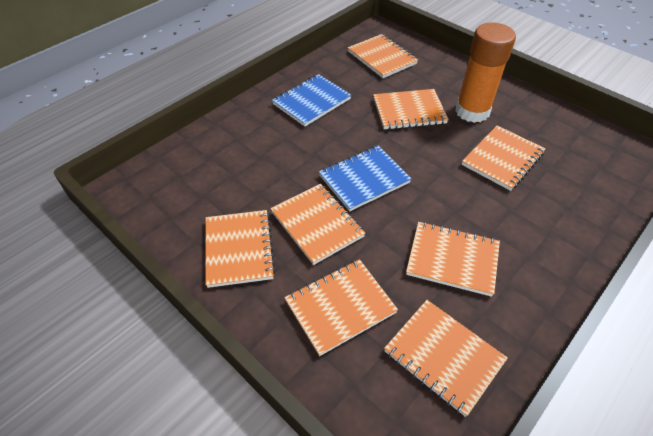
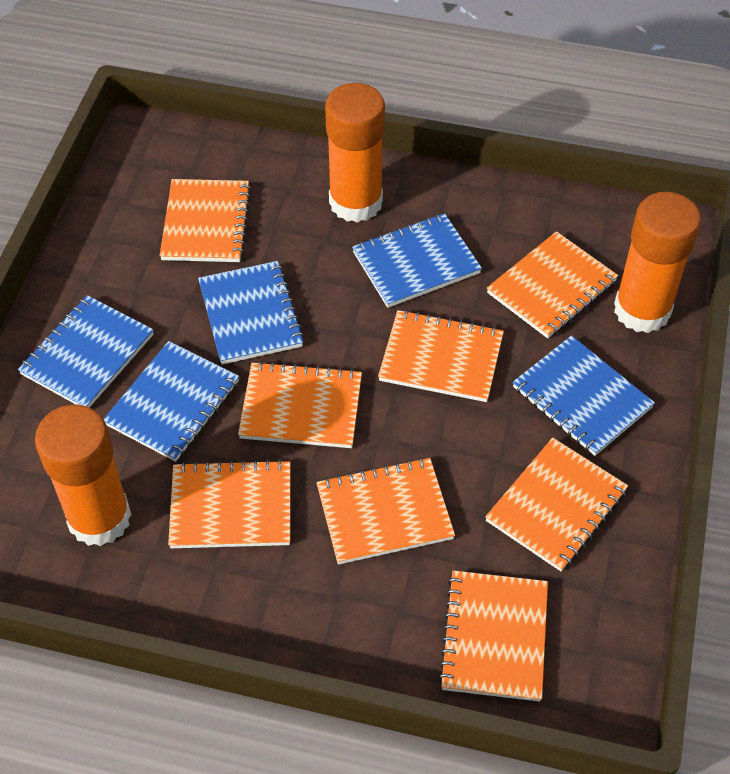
blue notebook: 2 -> 5
orange glue stick: 1 -> 3

